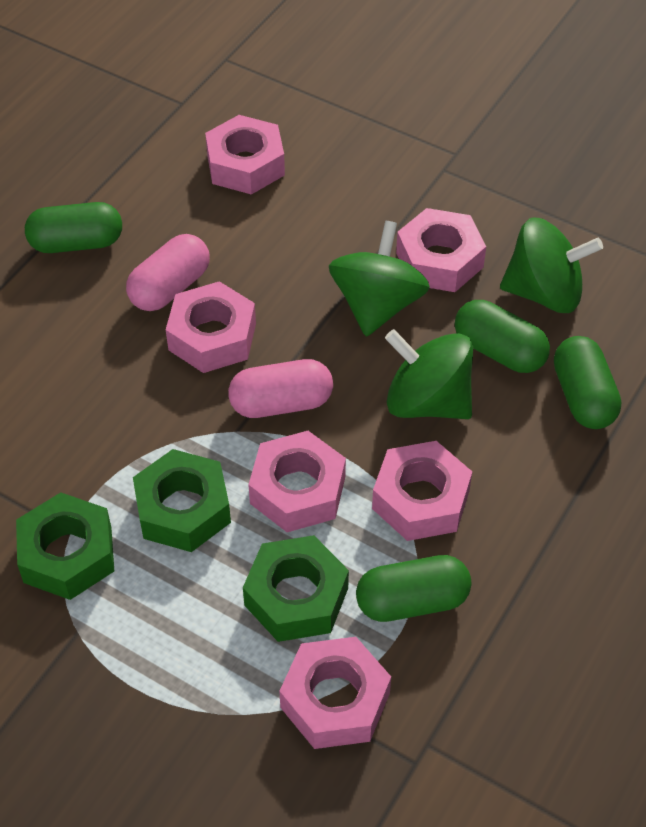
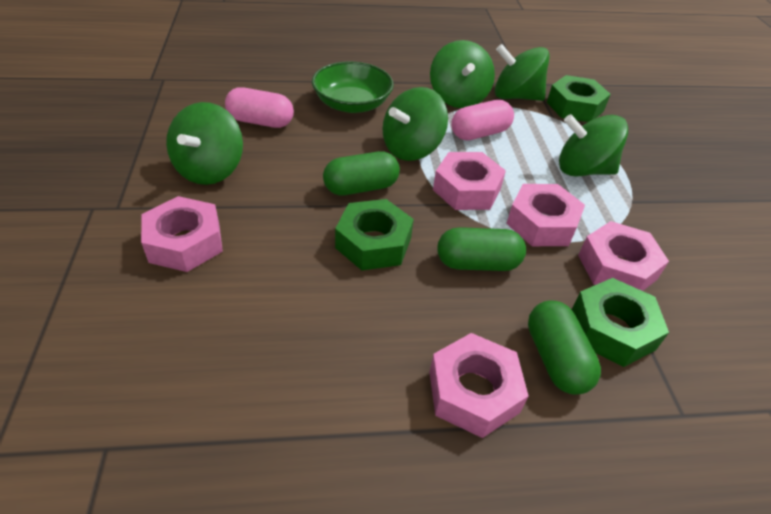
green bowl: 0 -> 1
green capsule: 4 -> 3
green spinning top: 3 -> 5
pink nut: 6 -> 5

